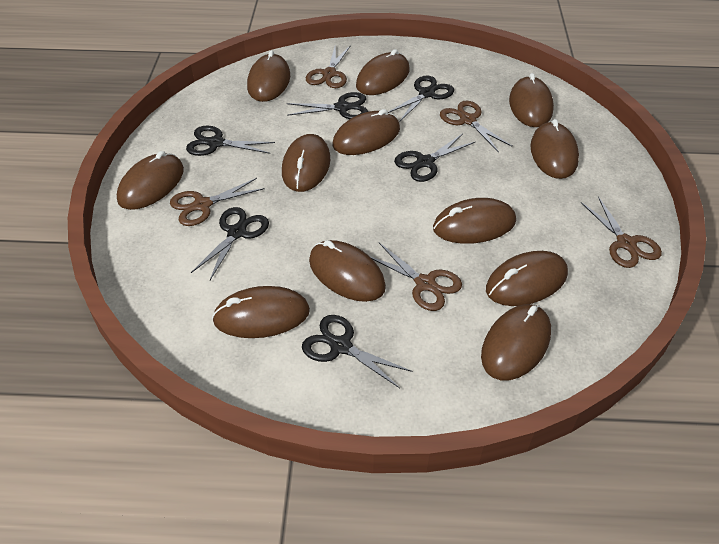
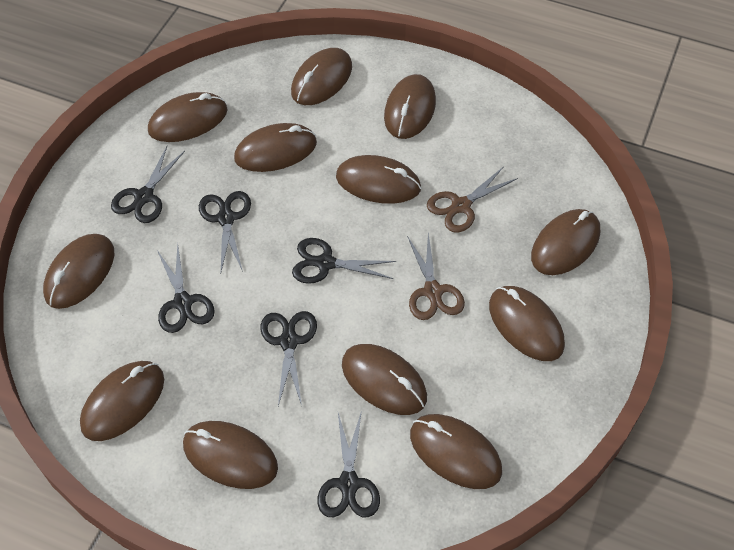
brown scissors: 5 -> 2

